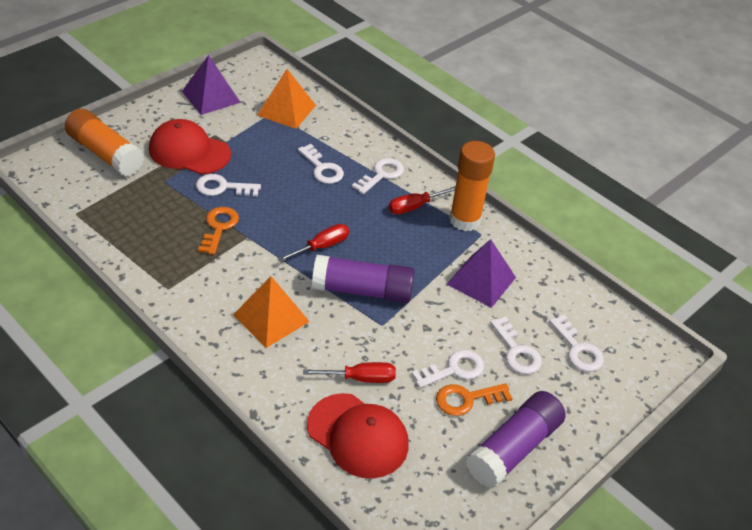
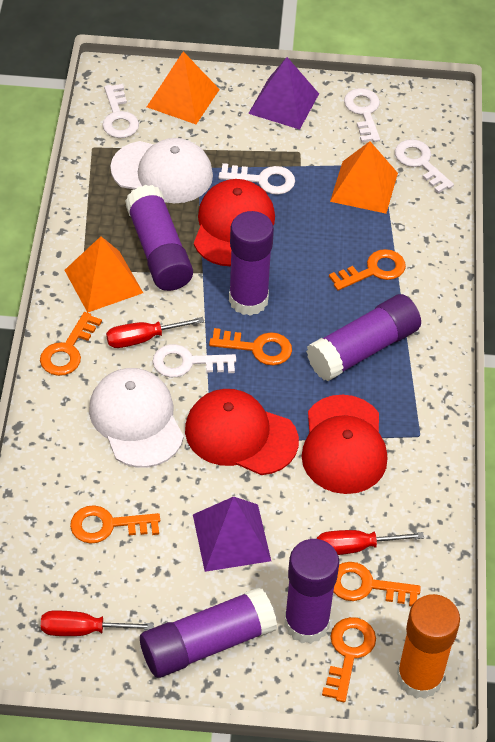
orange glue stick: 2 -> 1
orange key: 2 -> 6
orange pyramid: 2 -> 3
purple glue stick: 2 -> 5
red cap: 2 -> 3
white cap: 0 -> 2
white key: 6 -> 5

